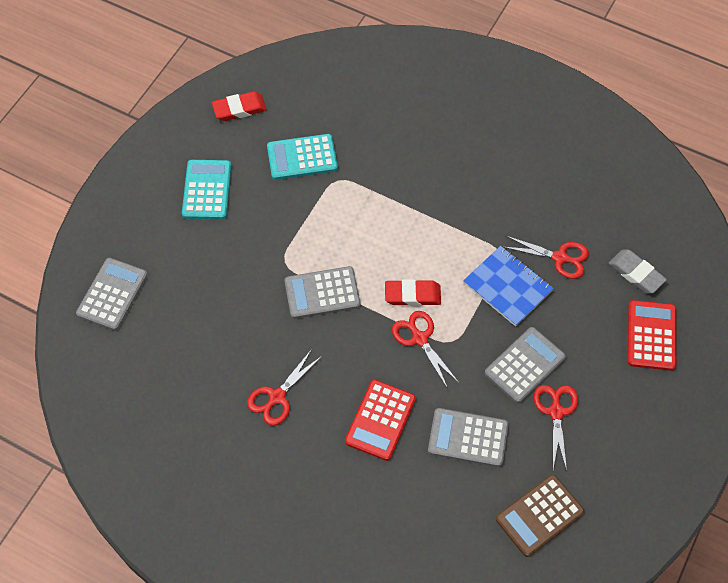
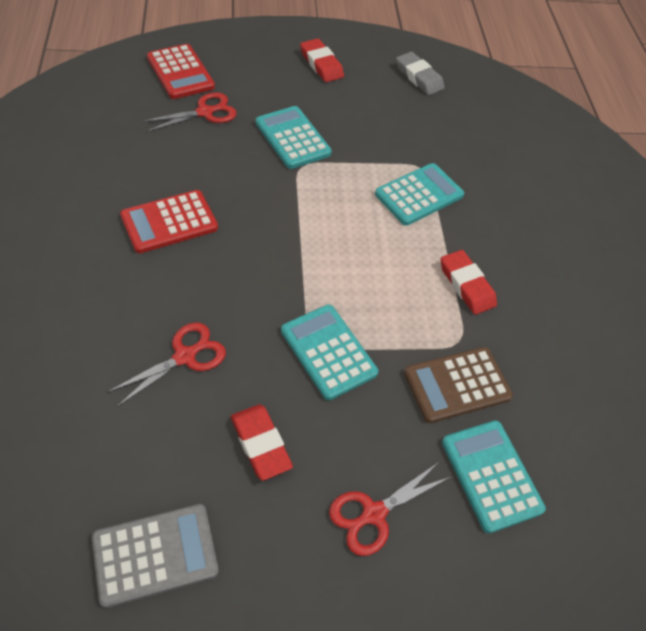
blue notebook: 1 -> 0
grey calculator: 4 -> 1
red eraser: 2 -> 3
red scissors: 4 -> 3
turquoise calculator: 2 -> 4

